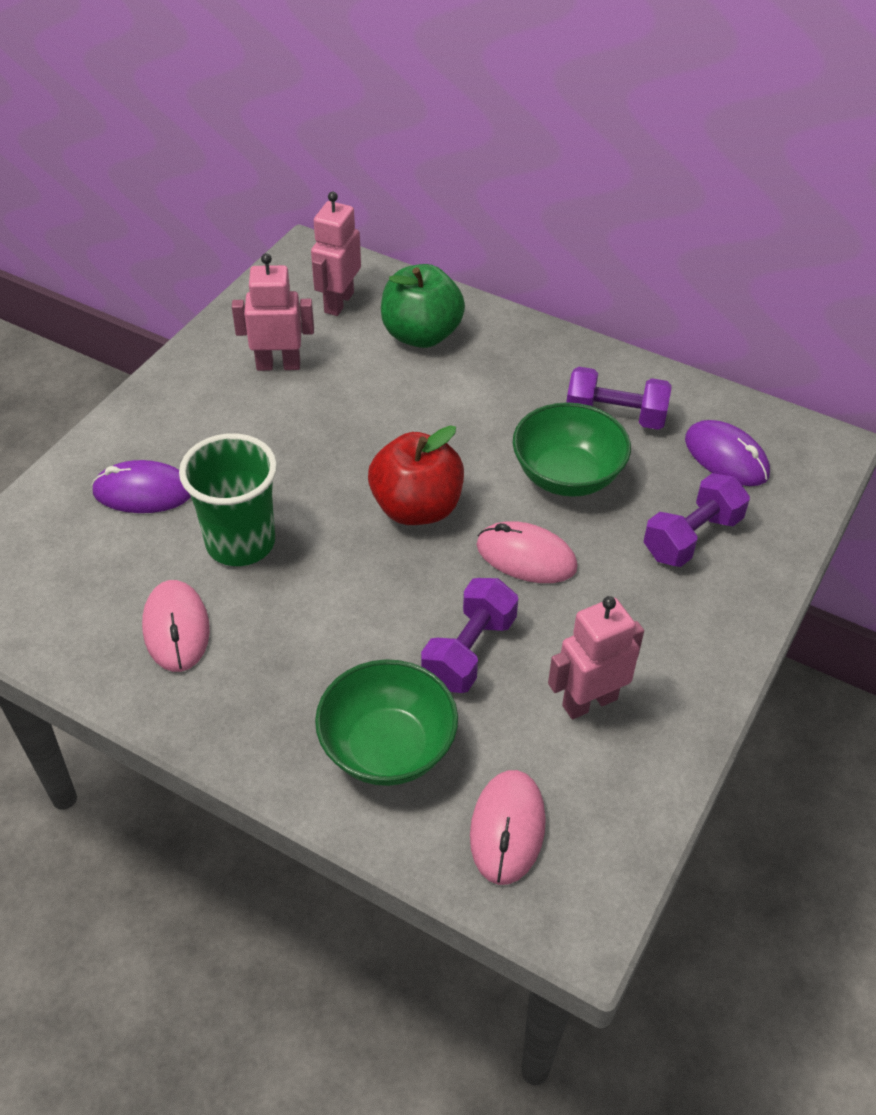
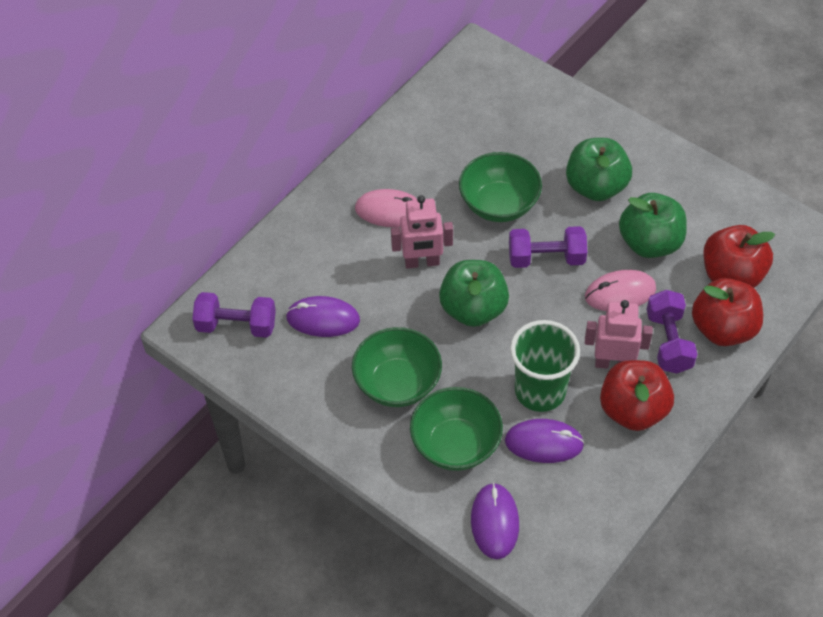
green apple: 1 -> 3
green bowl: 2 -> 3
pink mouse: 3 -> 2
pink robot: 3 -> 2
purple mouse: 2 -> 3
red apple: 1 -> 3

